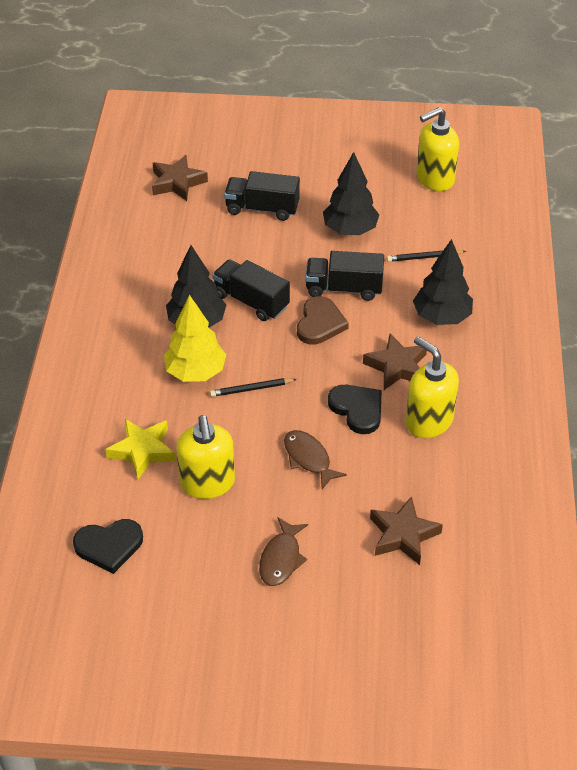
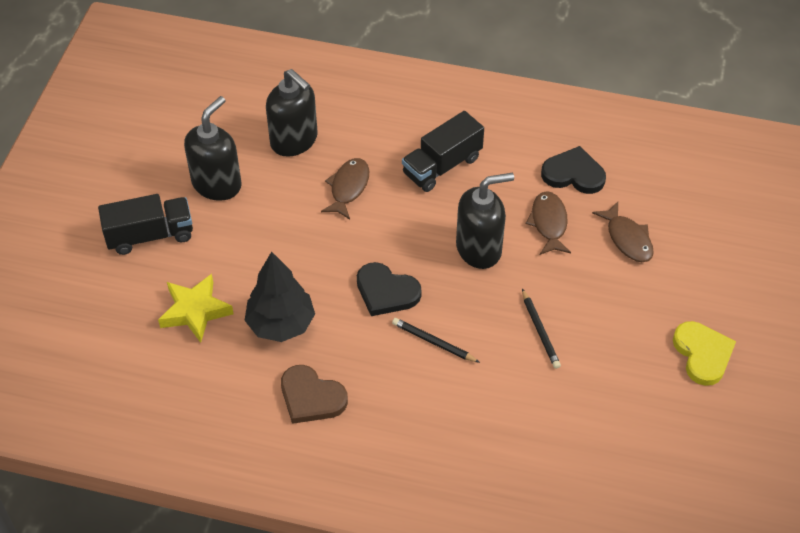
black soap dispenser: 0 -> 3
black tree: 3 -> 1
black truck: 3 -> 2
brown fish: 2 -> 3
brown star: 3 -> 0
yellow heart: 0 -> 1
yellow soap dispenser: 3 -> 0
yellow tree: 1 -> 0

